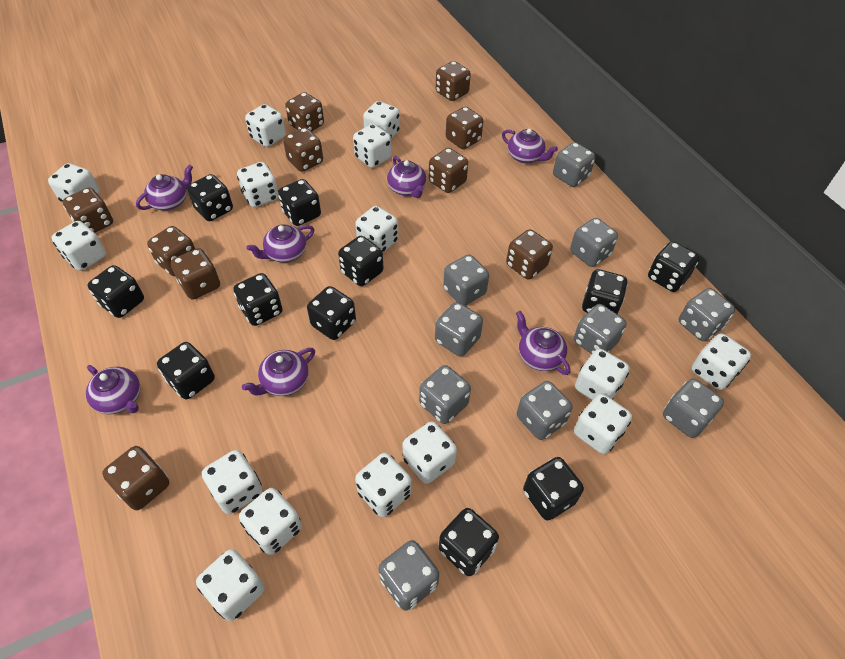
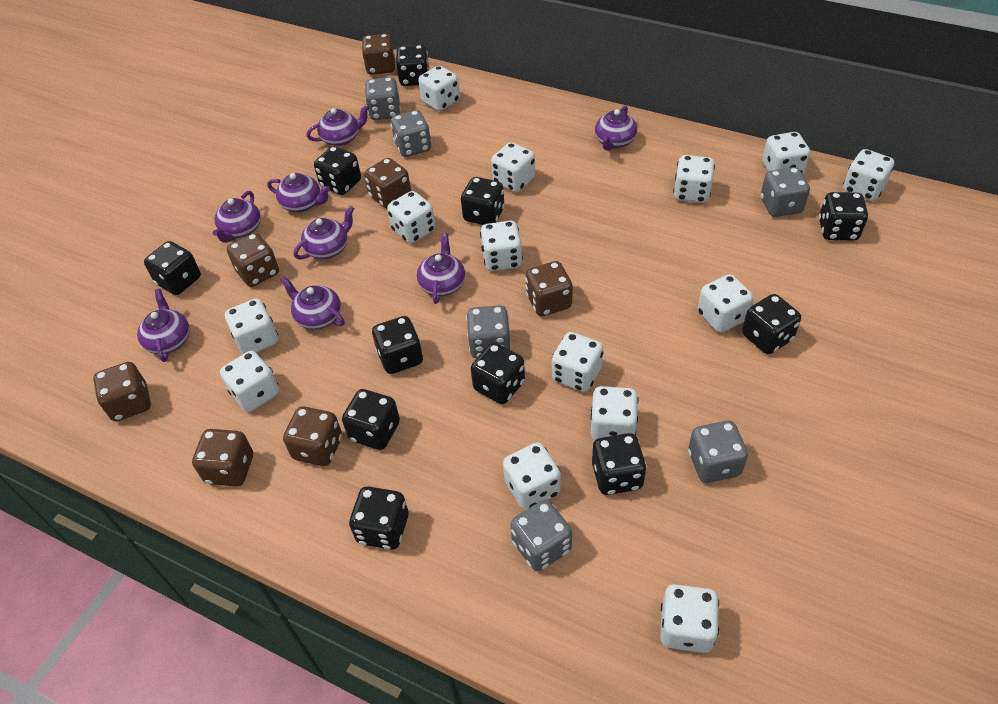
brown dice: 10 -> 7
grey dice: 10 -> 6
purple teapot: 7 -> 8
white dice: 15 -> 14

